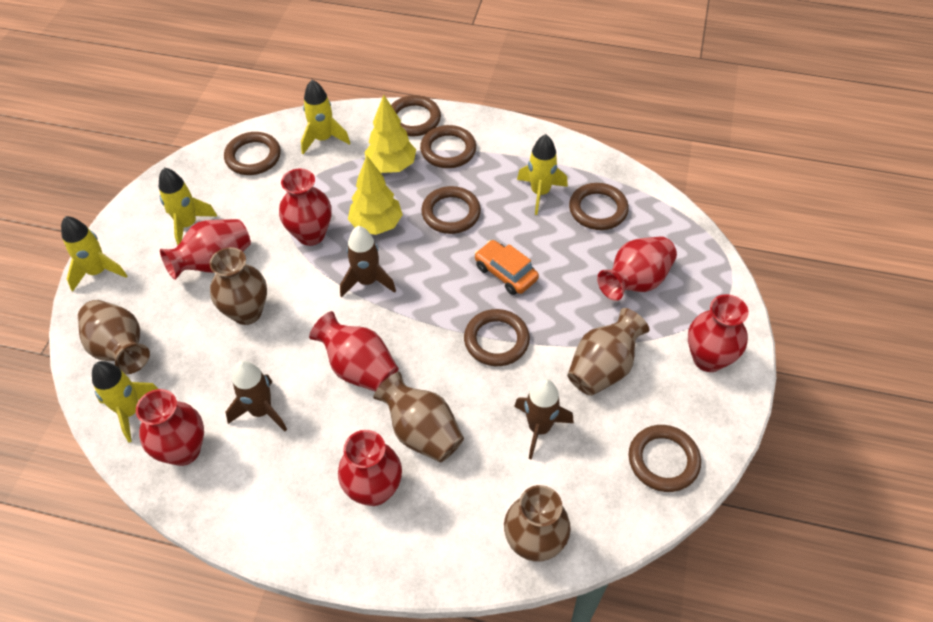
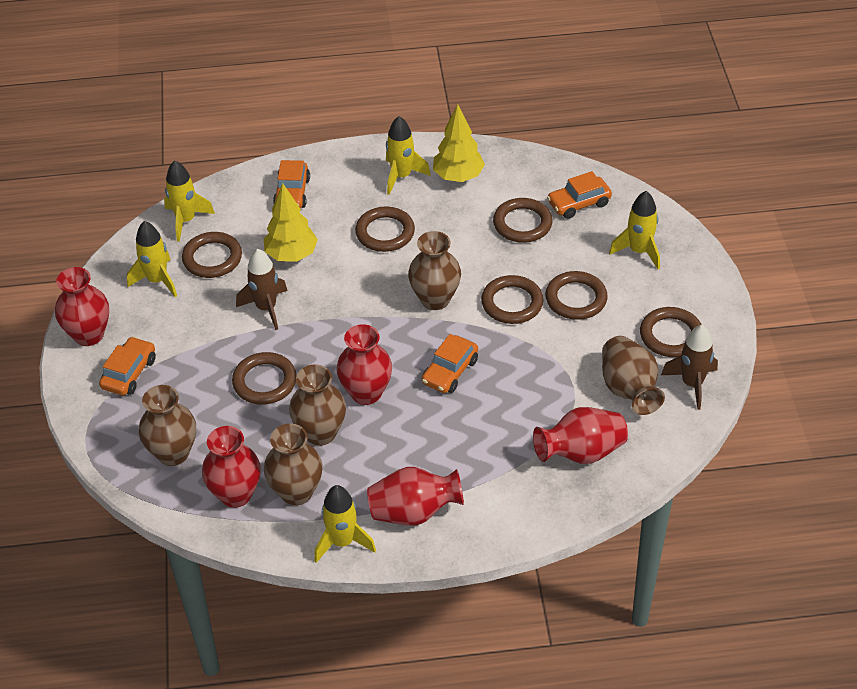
brown rocket: 3 -> 2
orange car: 1 -> 4
red vase: 7 -> 5

